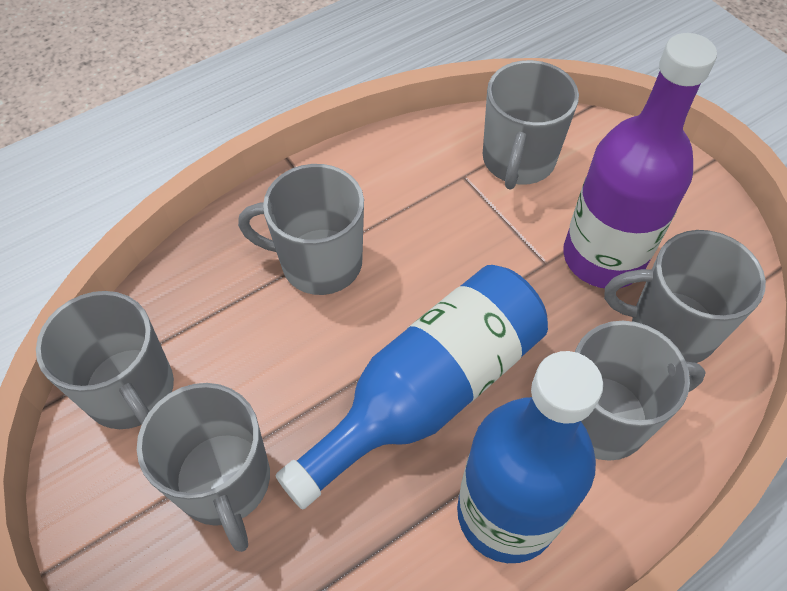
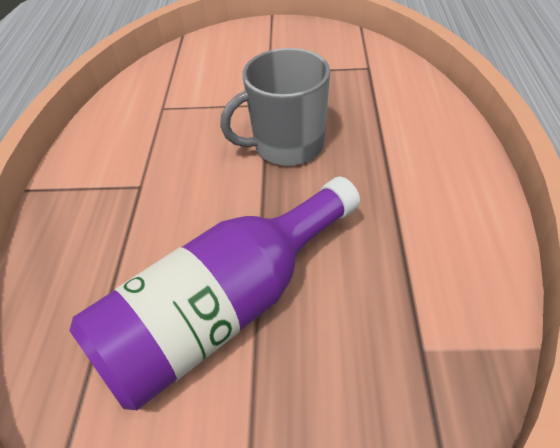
blue bottle: 2 -> 0
grey mug: 6 -> 1

